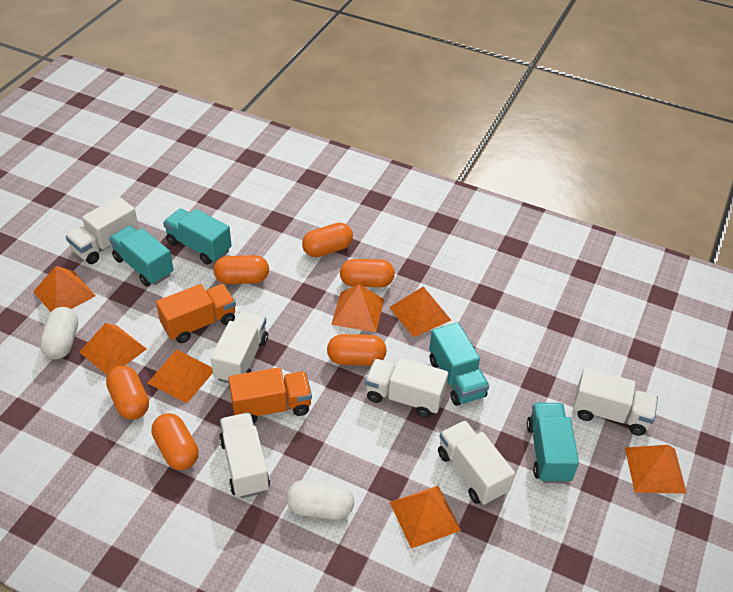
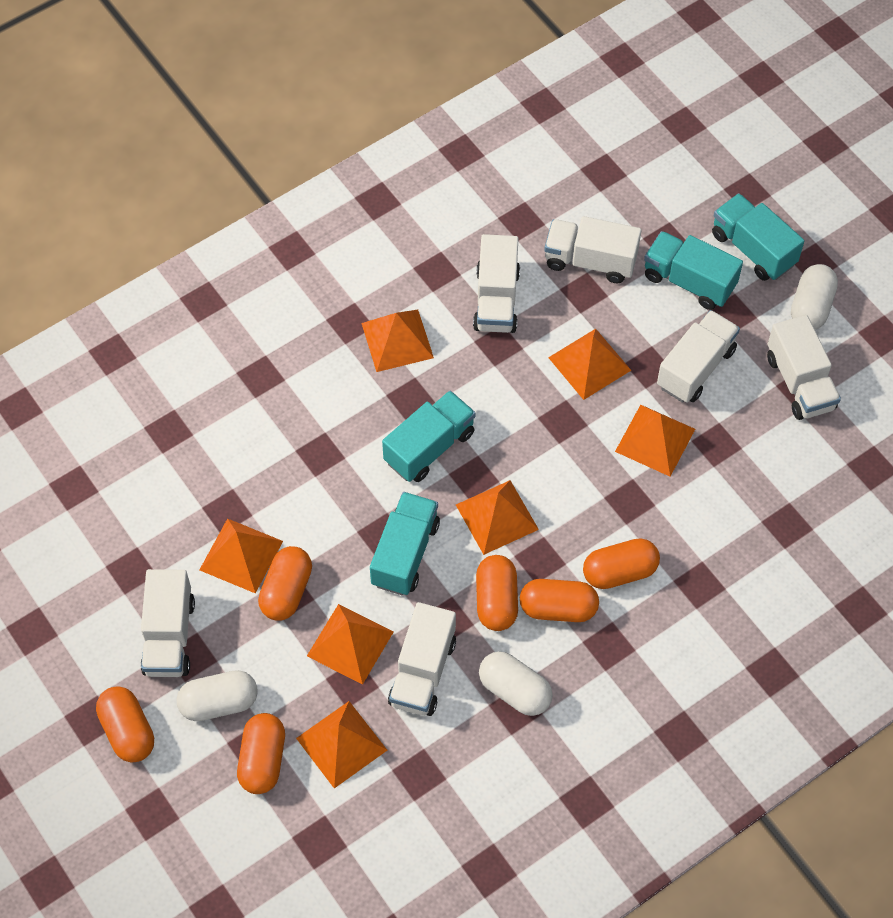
orange truck: 2 -> 0
white capsule: 2 -> 3

